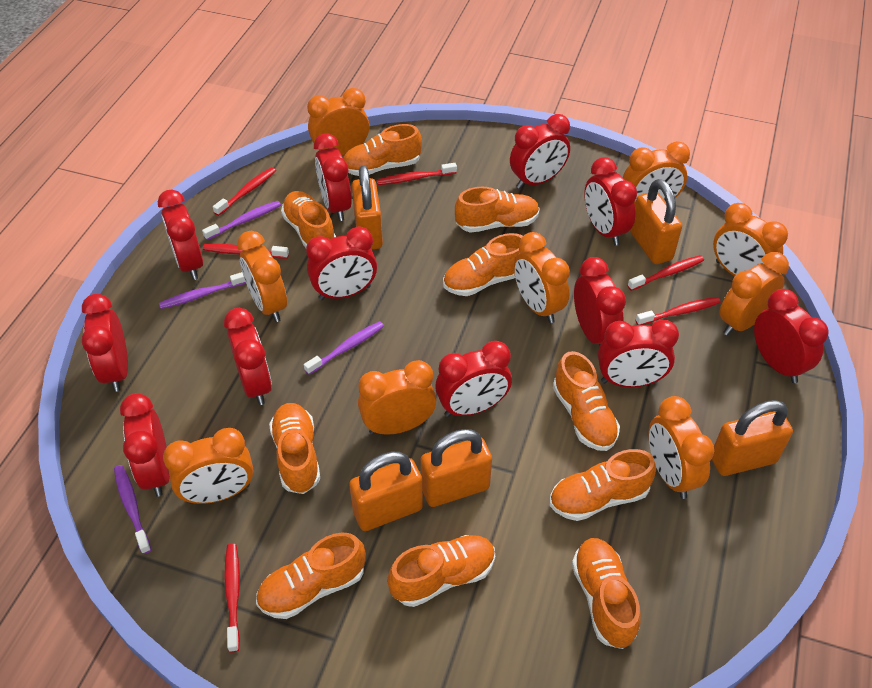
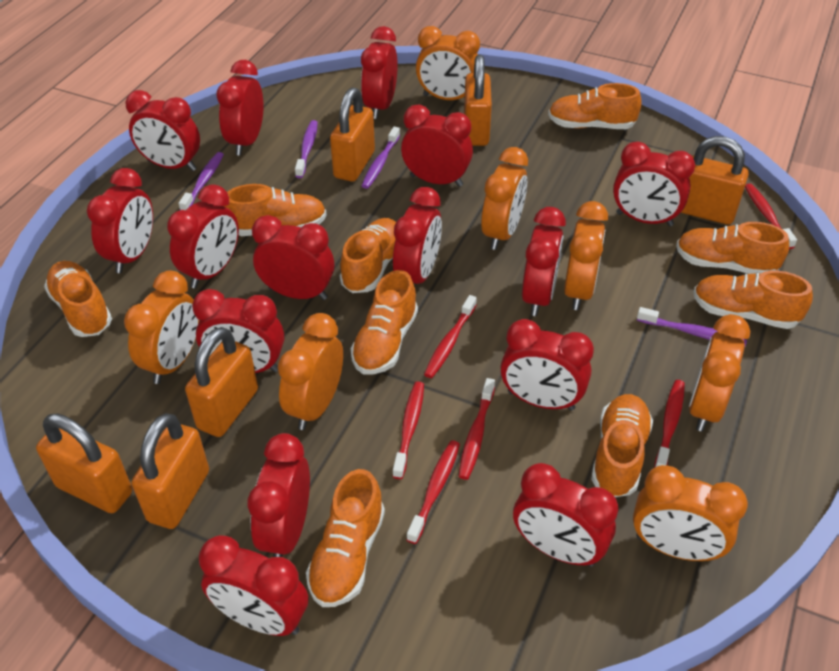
orange clock: 9 -> 7
orange padlock: 5 -> 6
orange shoe: 10 -> 9
red clock: 12 -> 15

